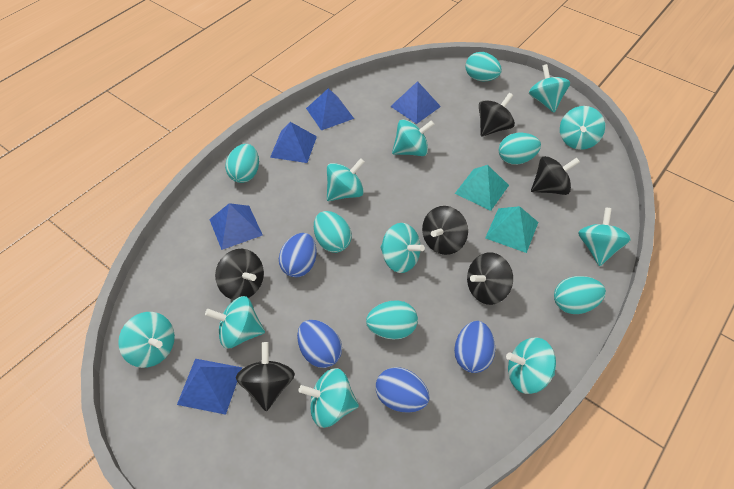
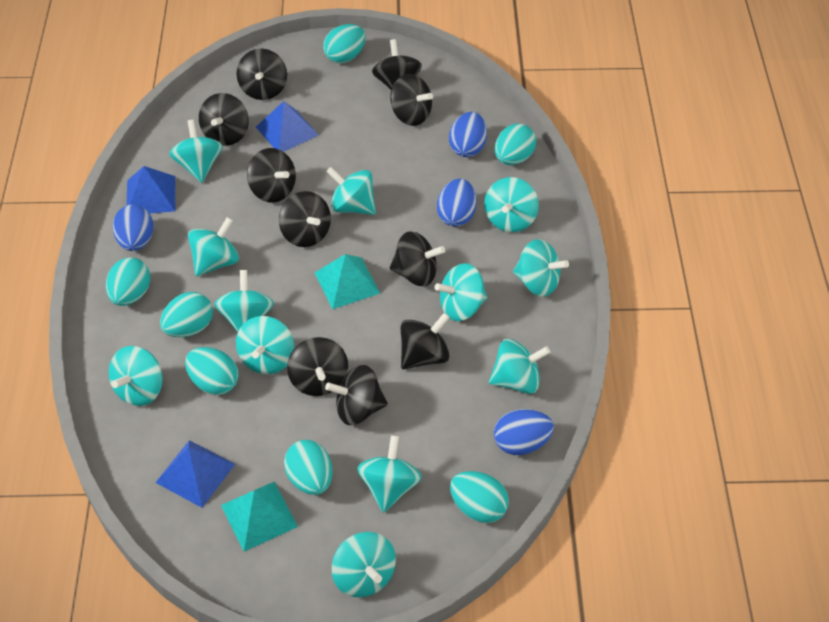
black spinning top: 6 -> 10
blue pyramid: 5 -> 3
turquoise egg: 6 -> 7
turquoise spinning top: 10 -> 12

